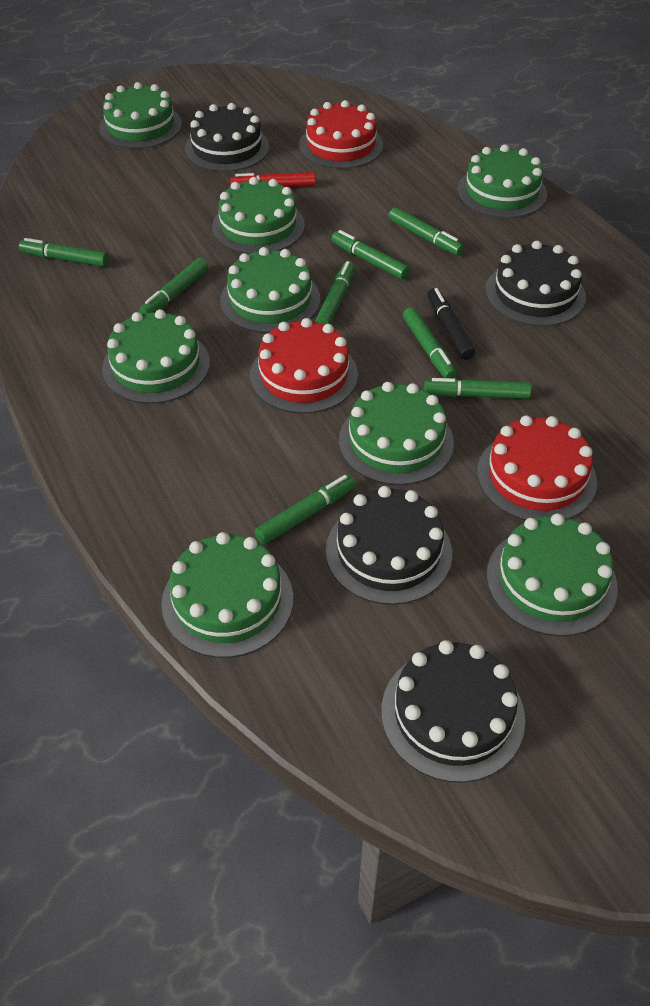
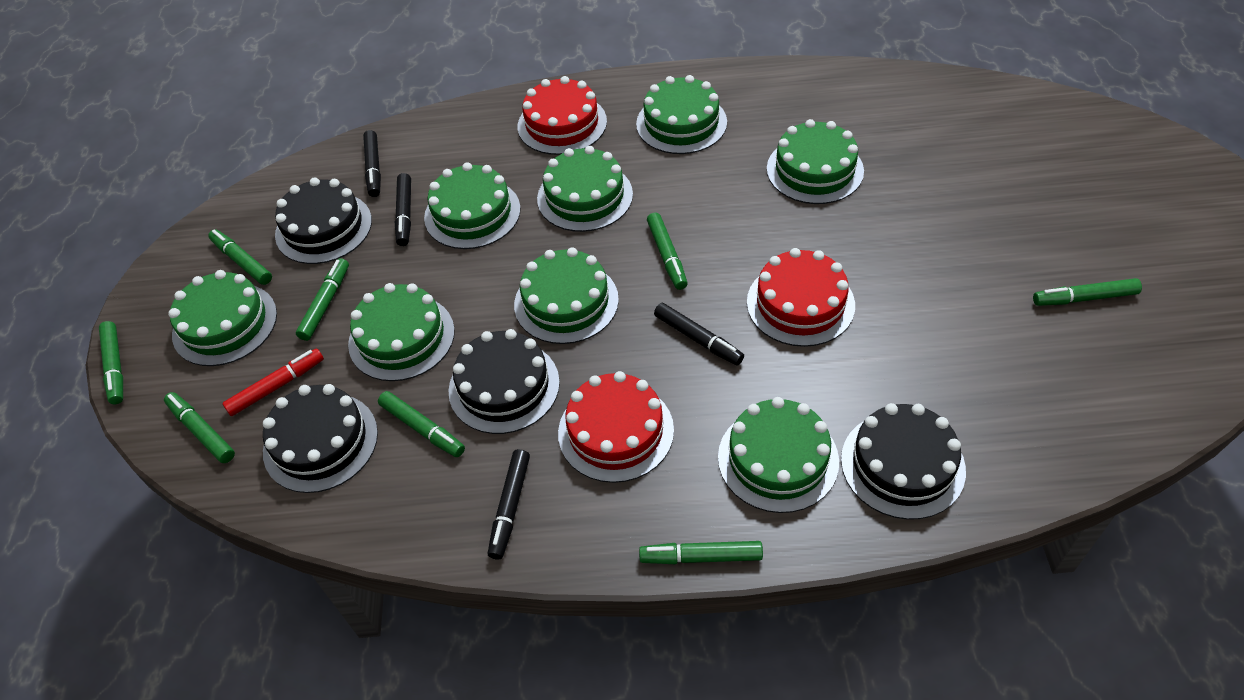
black marker: 1 -> 4

